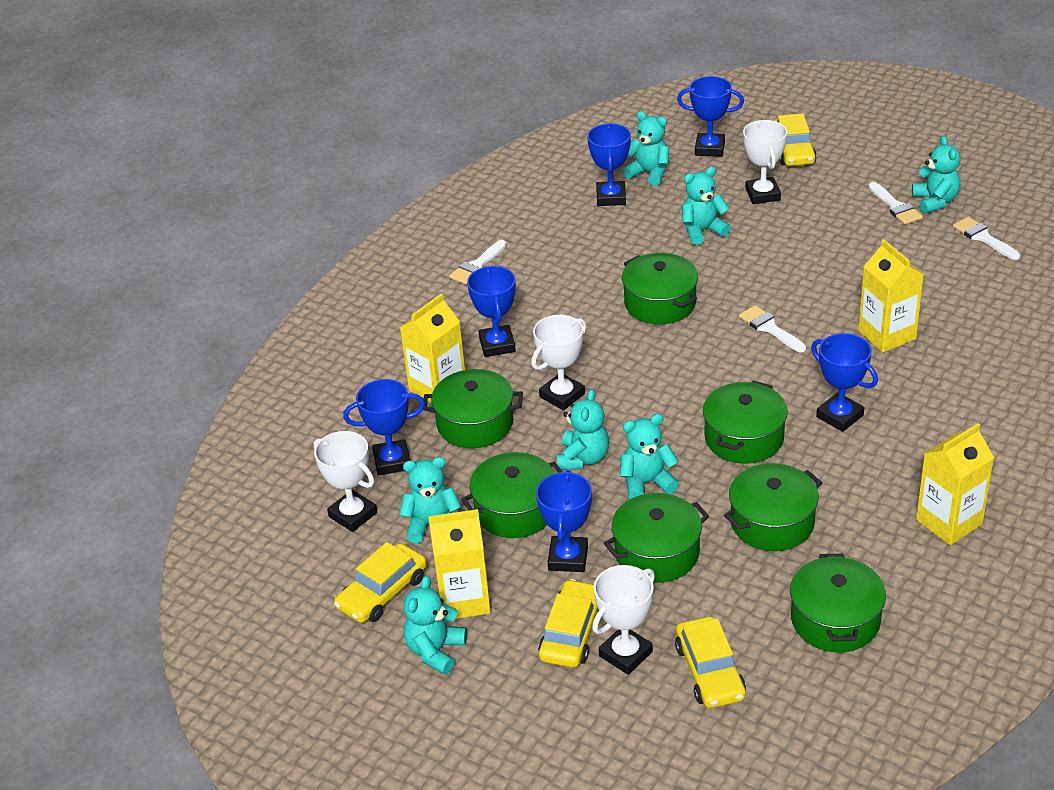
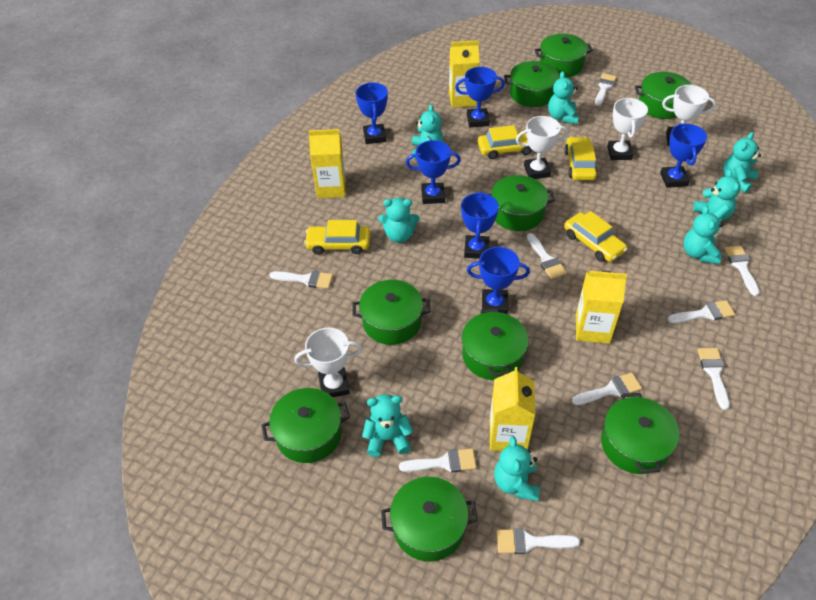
green pot: 7 -> 9
turquoise teddy bear: 7 -> 8
white brush: 4 -> 9

